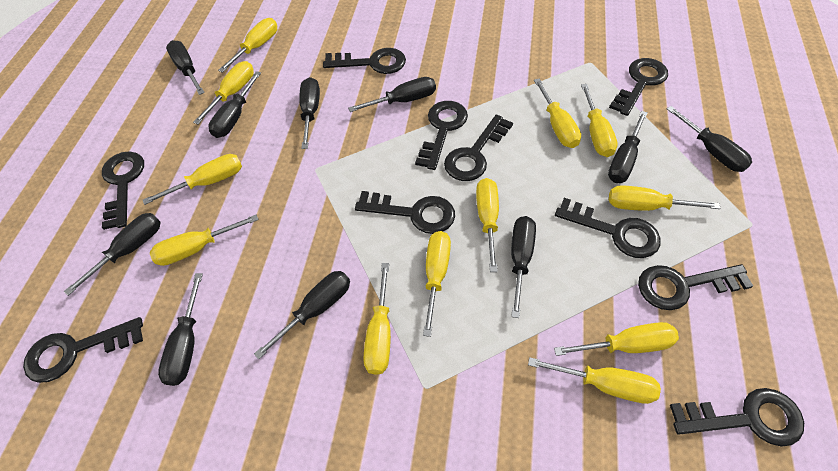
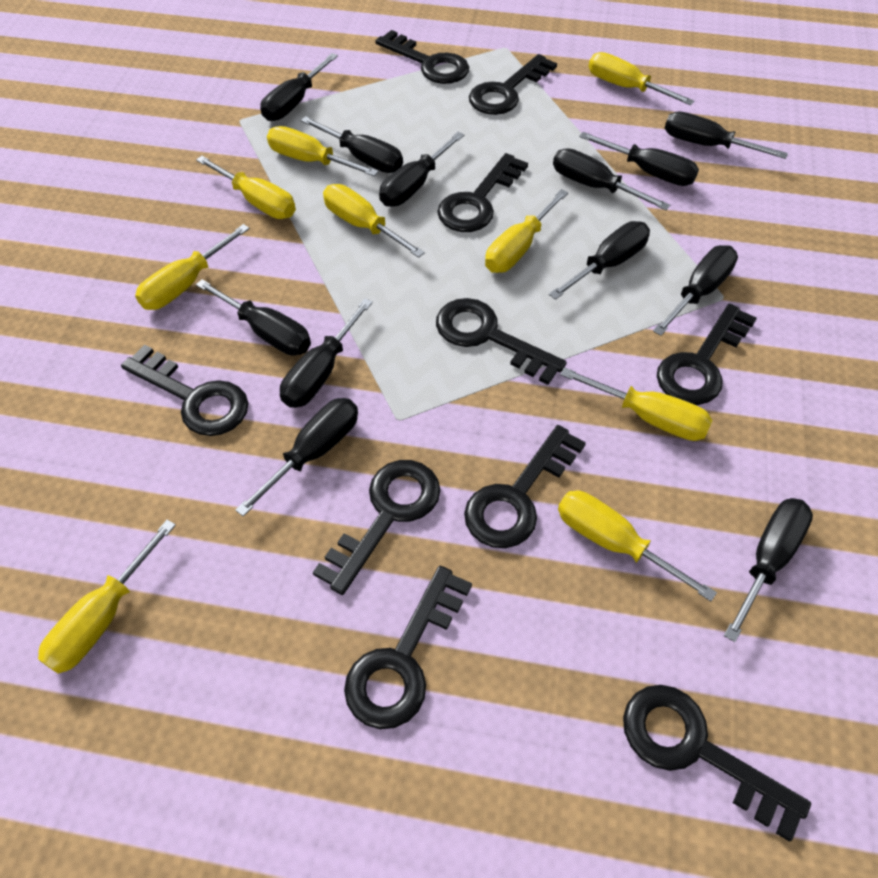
black screwdriver: 10 -> 12
yellow screwdriver: 12 -> 9

